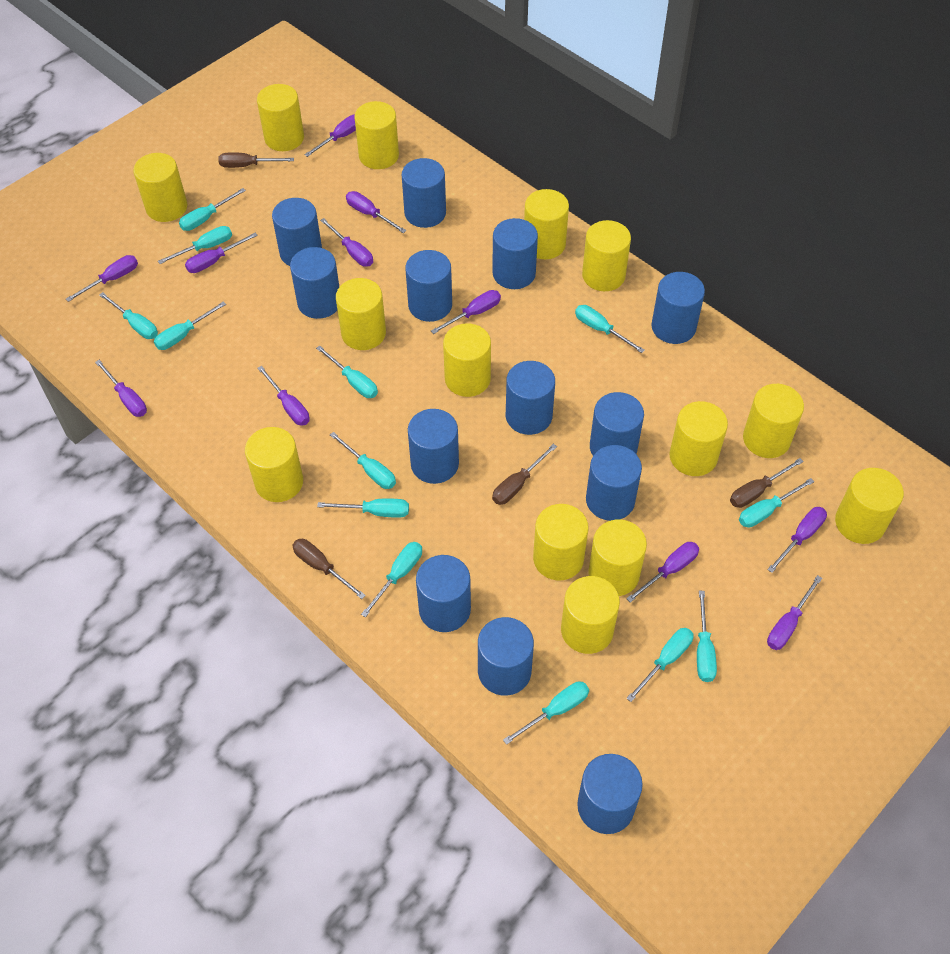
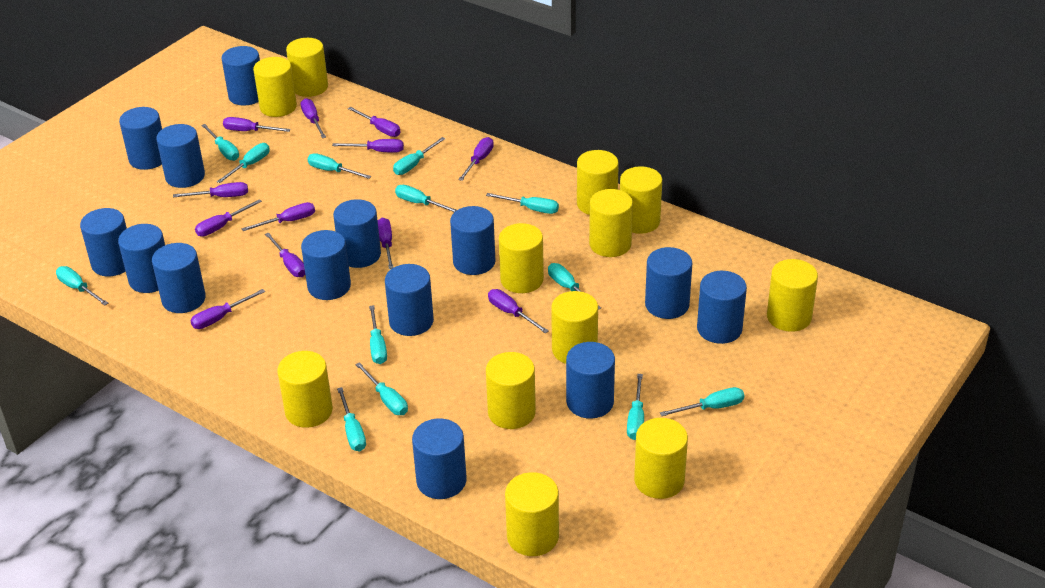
blue cylinder: 13 -> 14
brown screwdriver: 4 -> 0
purple screwdriver: 11 -> 12
yellow cylinder: 14 -> 12

